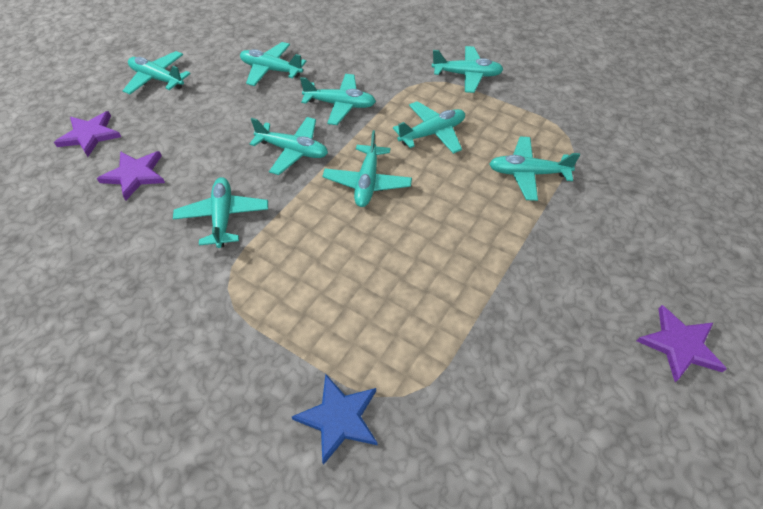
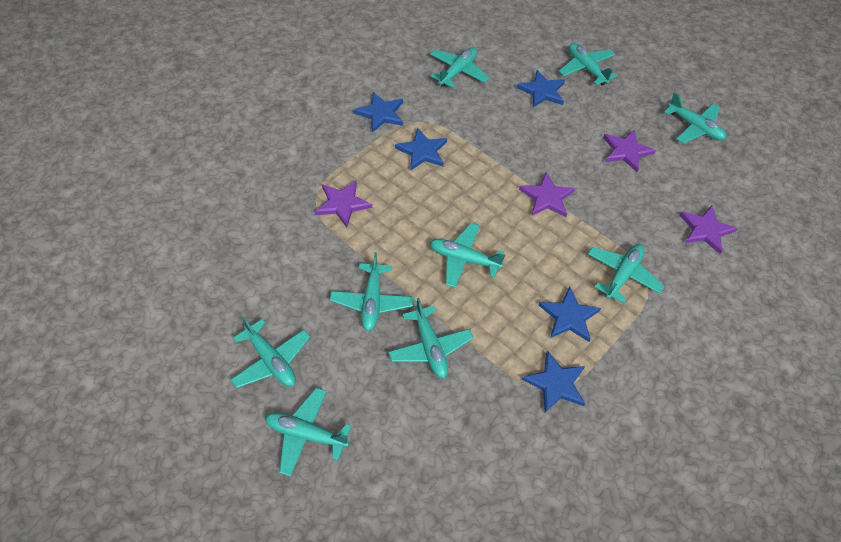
blue star: 1 -> 5
purple star: 3 -> 4

